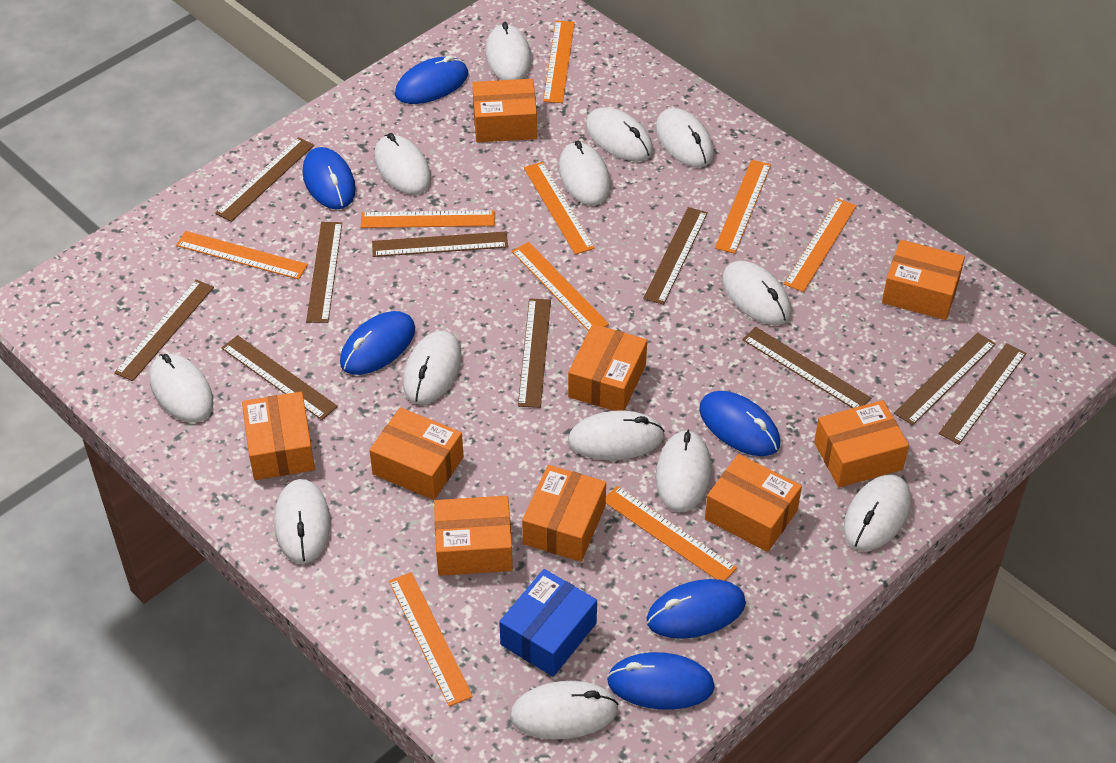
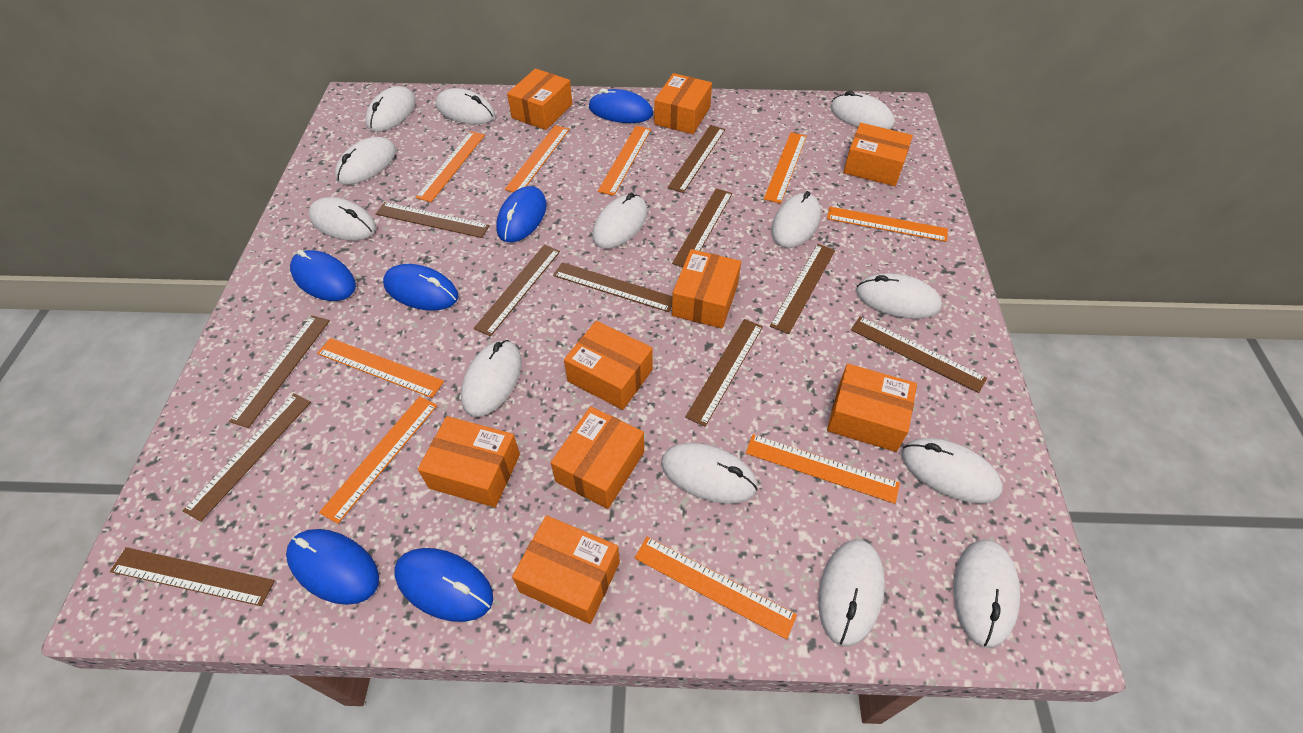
blue box: 1 -> 0
brown ruler: 10 -> 11

